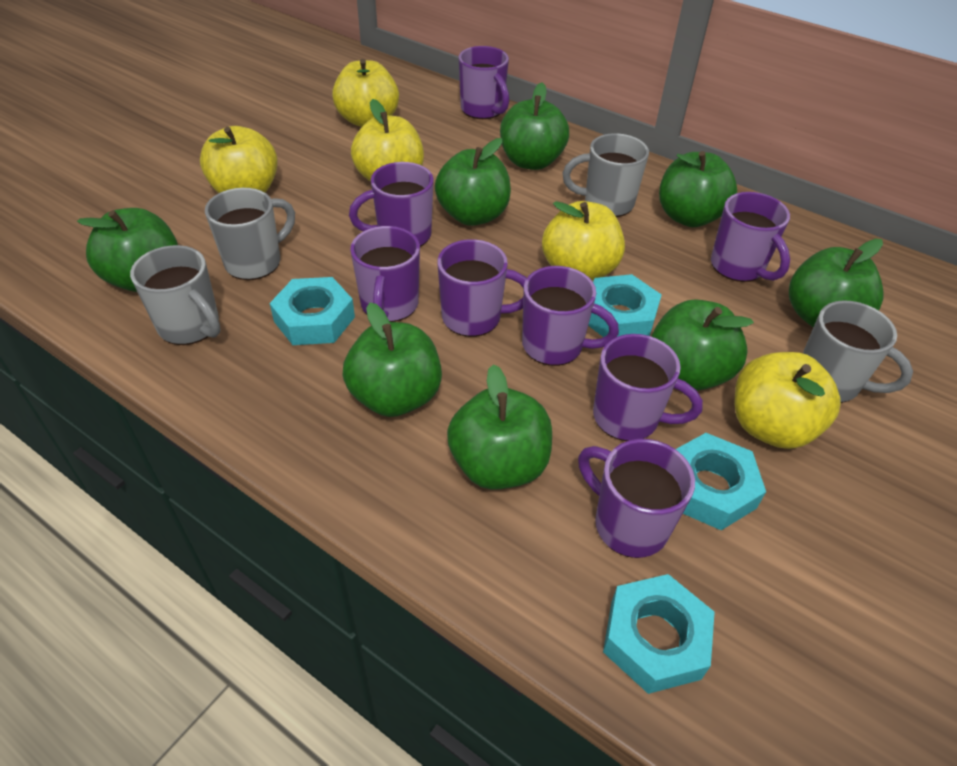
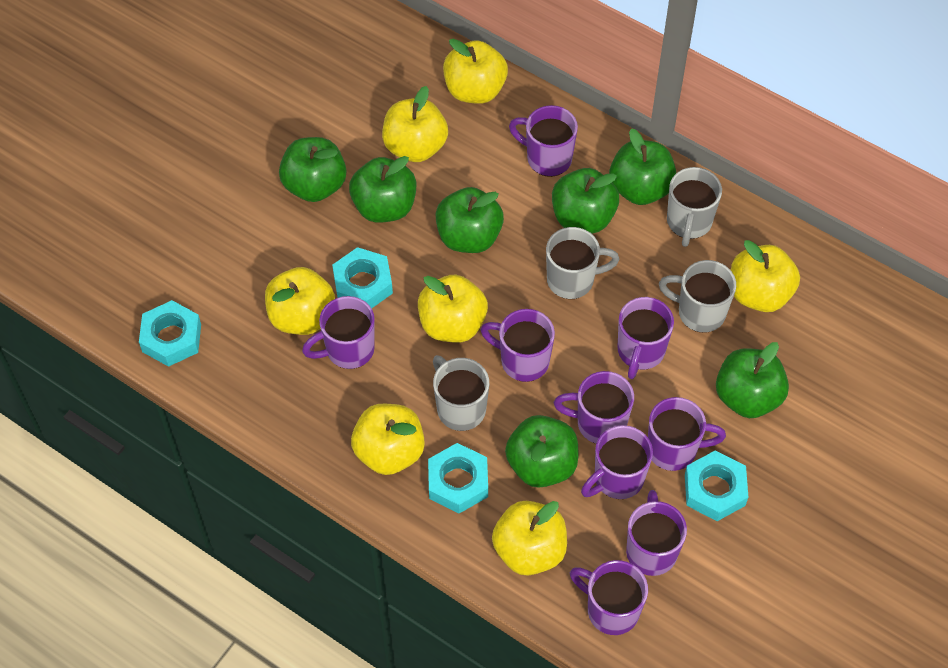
green apple: 8 -> 7
purple mug: 8 -> 9
yellow apple: 5 -> 7

